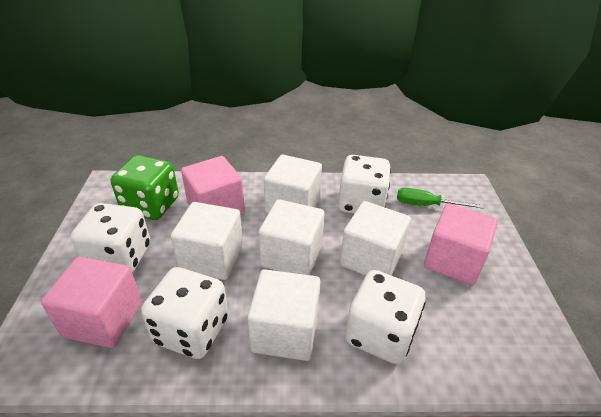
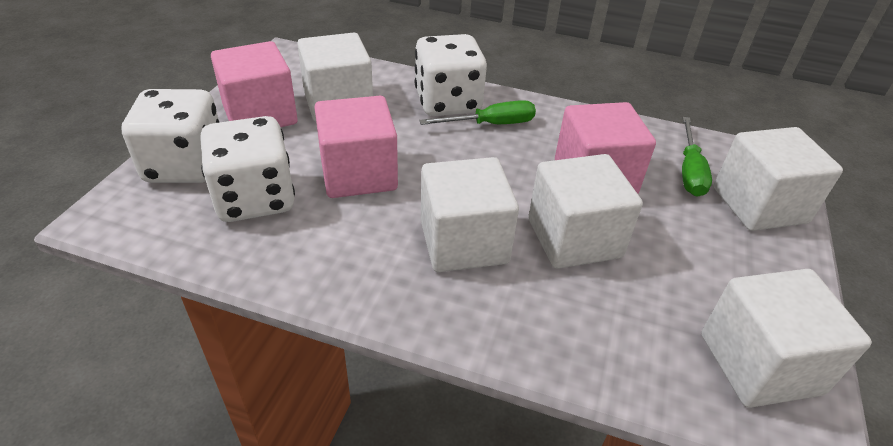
green dice: 1 -> 0
green screwdriver: 1 -> 2
white dice: 4 -> 3

